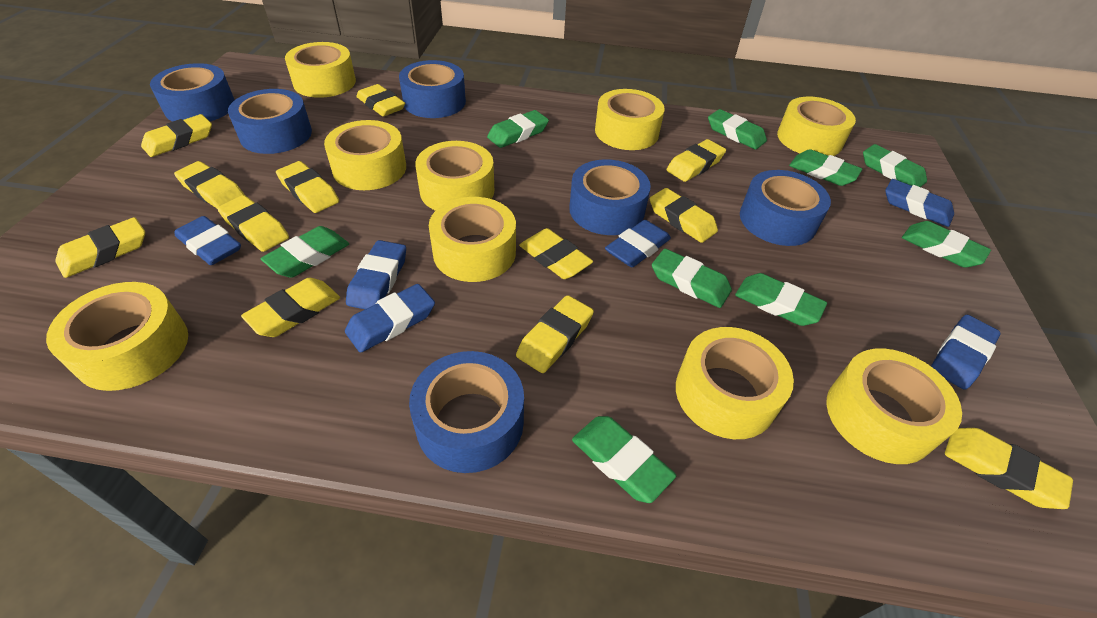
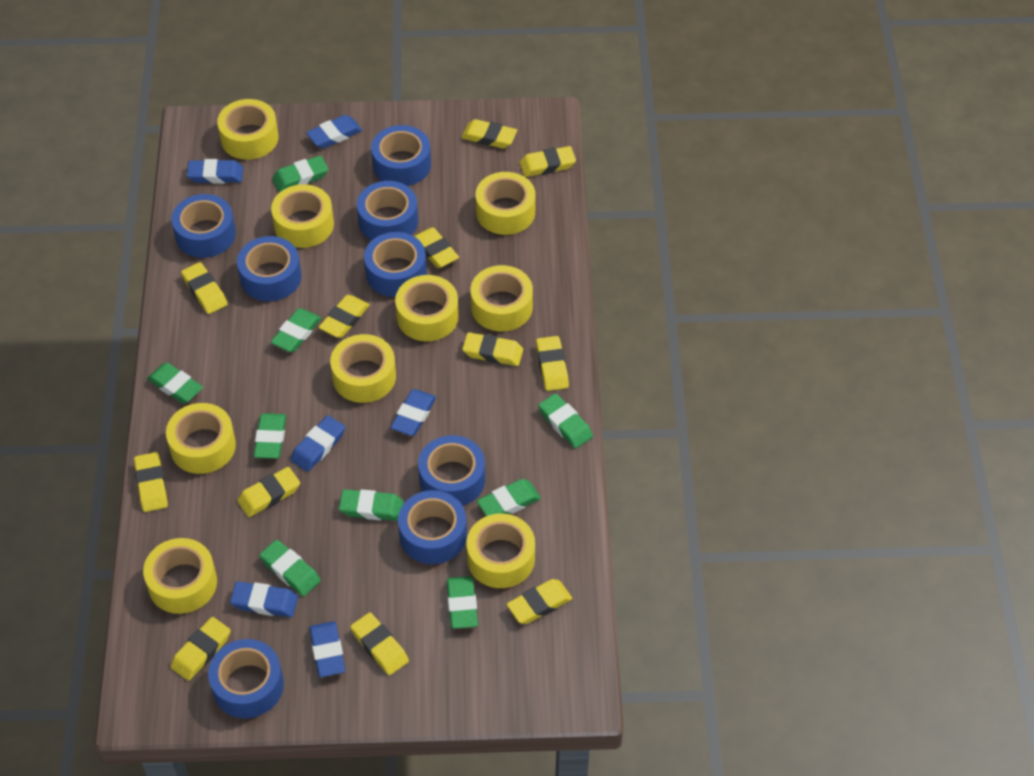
blue tape: 6 -> 8

